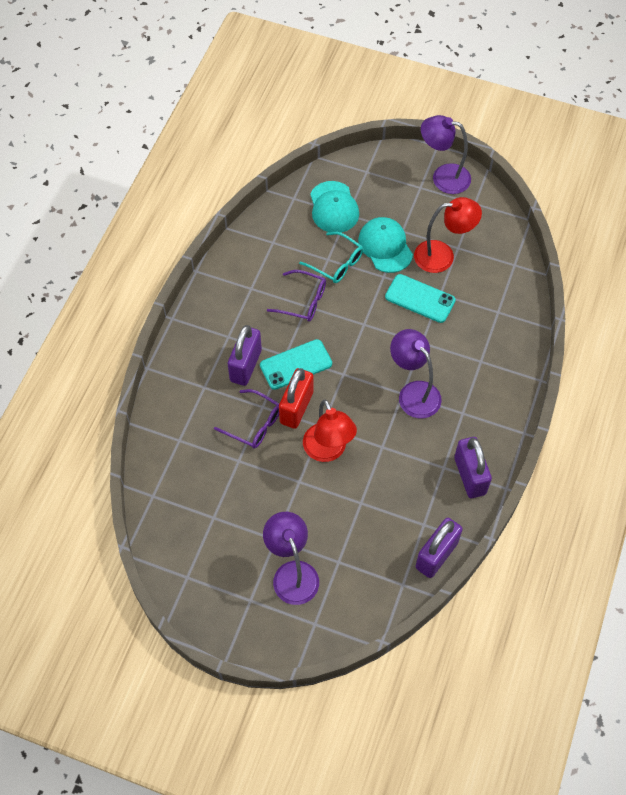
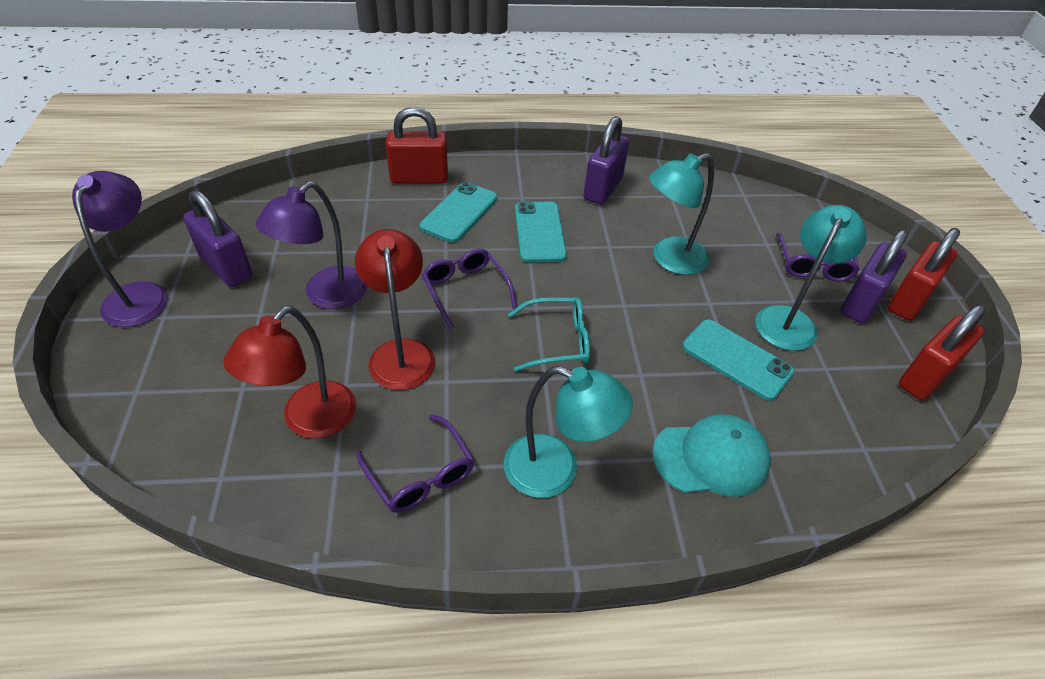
purple glasses: 2 -> 3
purple lamp: 3 -> 2
red padlock: 1 -> 3
turquoise cap: 2 -> 1
turquoise lamp: 0 -> 3
turquoise phone: 2 -> 3

